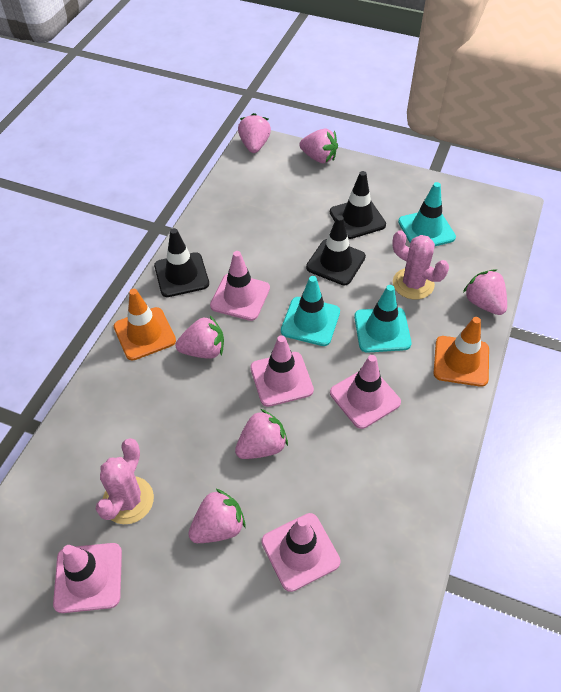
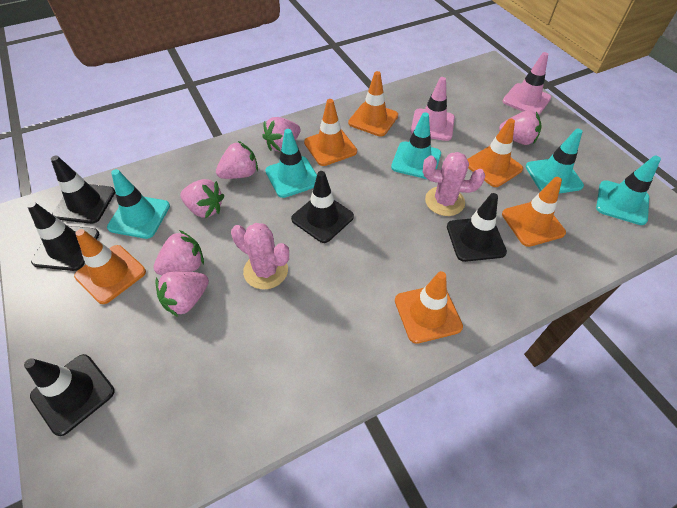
black traffic cone: 3 -> 5
orange traffic cone: 2 -> 6
pink traffic cone: 5 -> 2
turquoise traffic cone: 3 -> 5

